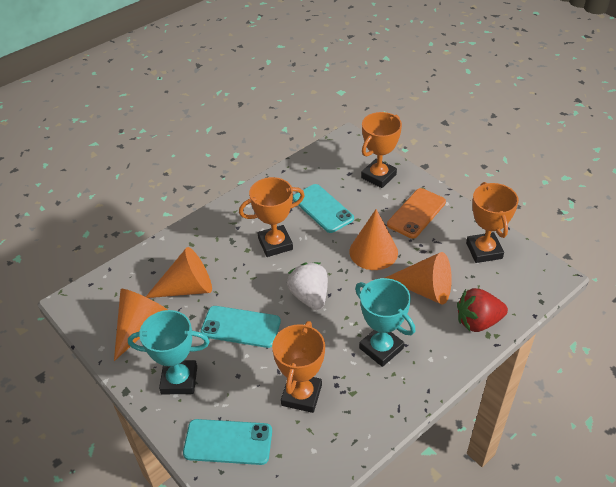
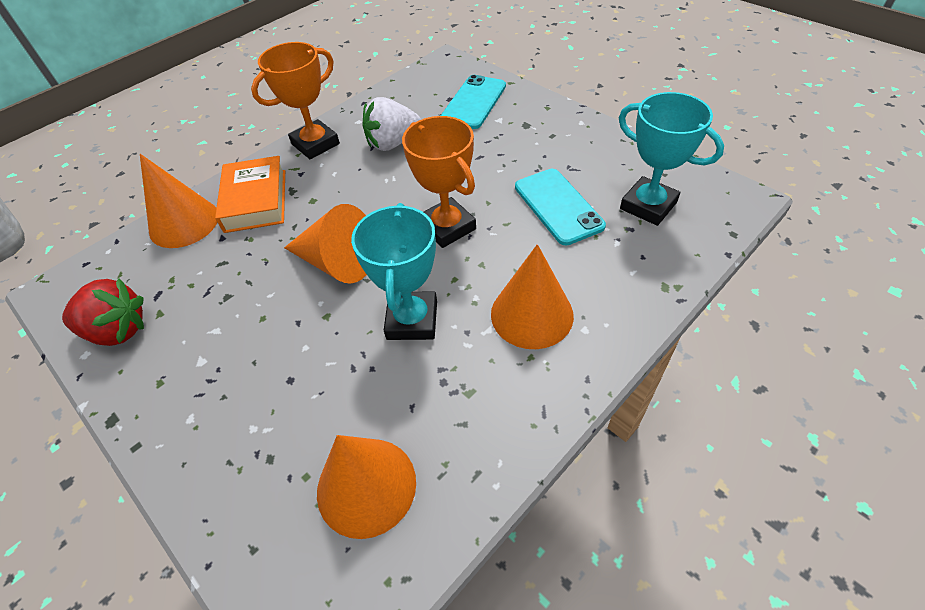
orange book: 0 -> 1
orange phone: 1 -> 0
orange trophy: 4 -> 2
turquoise phone: 3 -> 2

